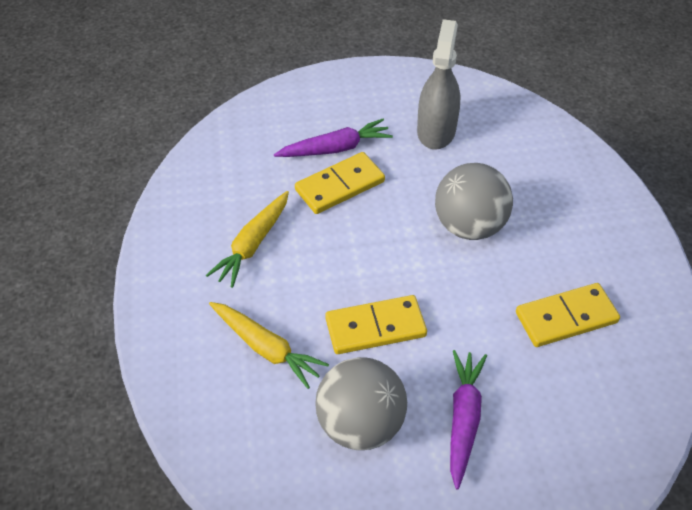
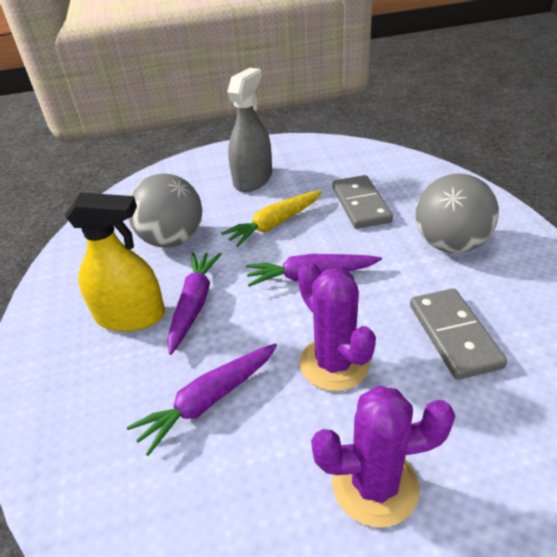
grey domino: 0 -> 2
purple cactus: 0 -> 2
purple carrot: 2 -> 3
yellow carrot: 2 -> 1
yellow domino: 3 -> 0
yellow spray bottle: 0 -> 1

